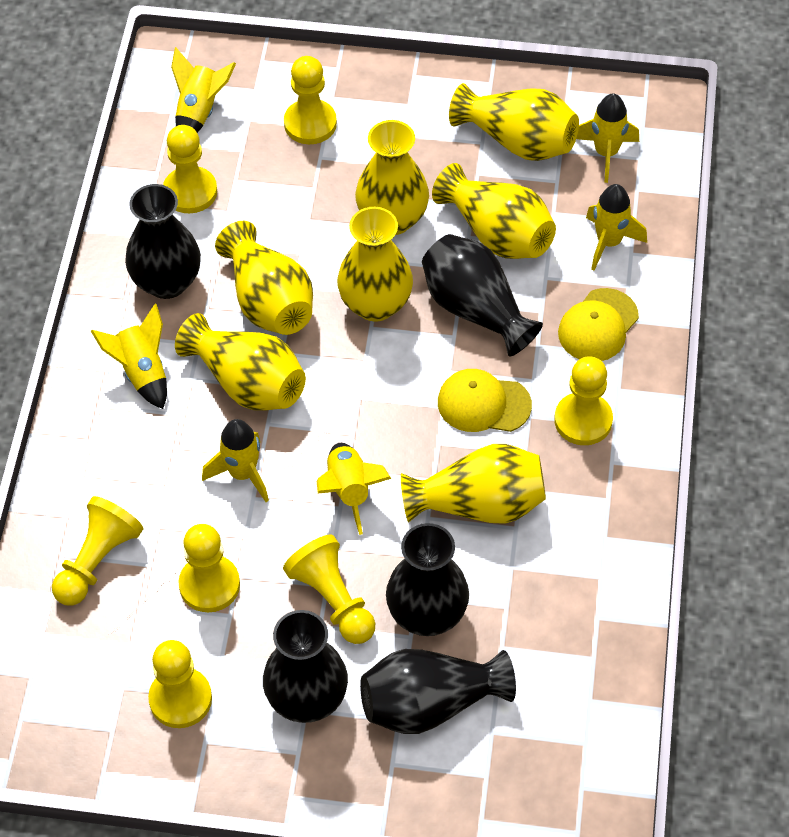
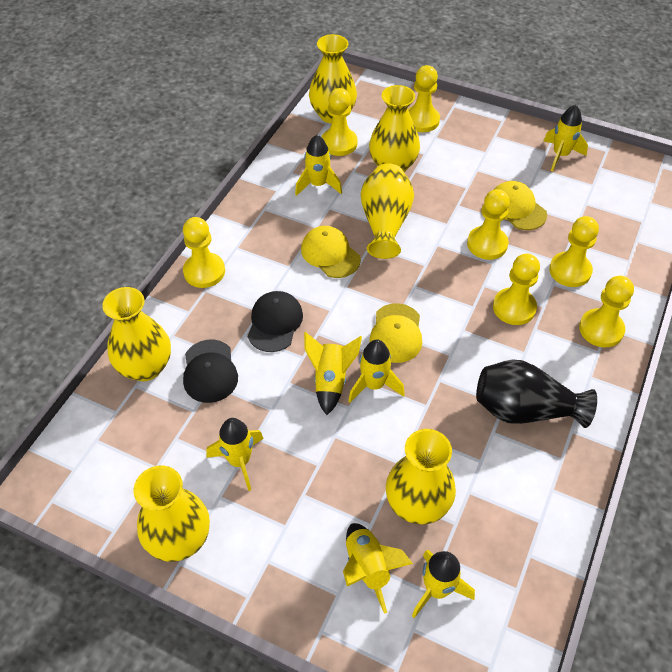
black cap: 0 -> 2
black vase: 5 -> 1
yellow cap: 2 -> 3
yellow rocket: 6 -> 7
yellow vase: 7 -> 6

